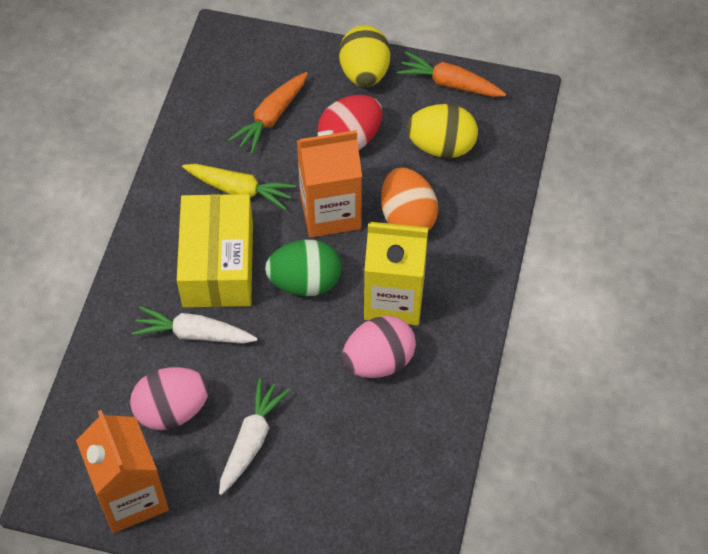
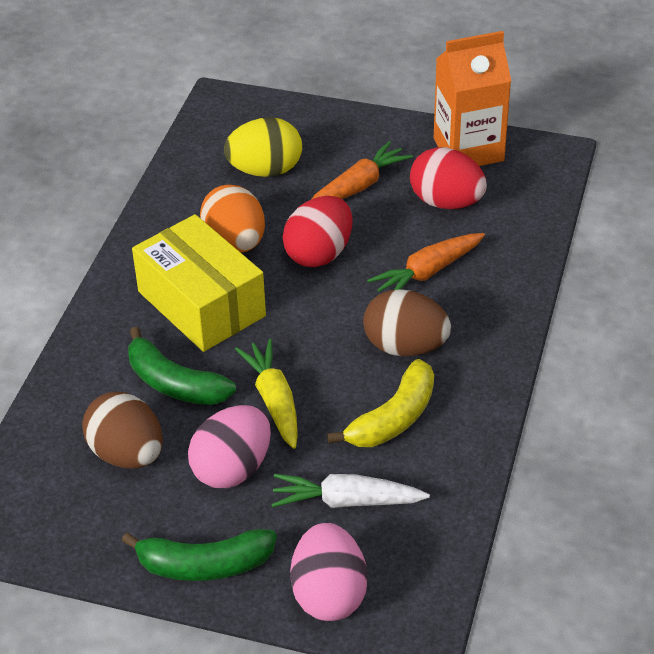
brown egg: 0 -> 2
green banana: 0 -> 2
green egg: 1 -> 0
orange carton: 2 -> 1
red egg: 1 -> 2
white carrot: 2 -> 1
yellow banana: 0 -> 1
yellow carton: 1 -> 0
yellow egg: 2 -> 1

